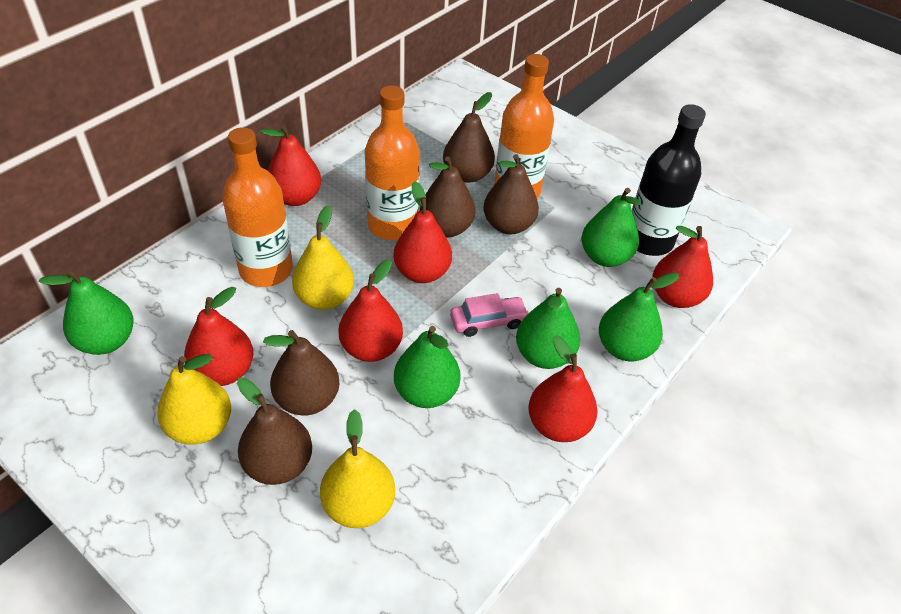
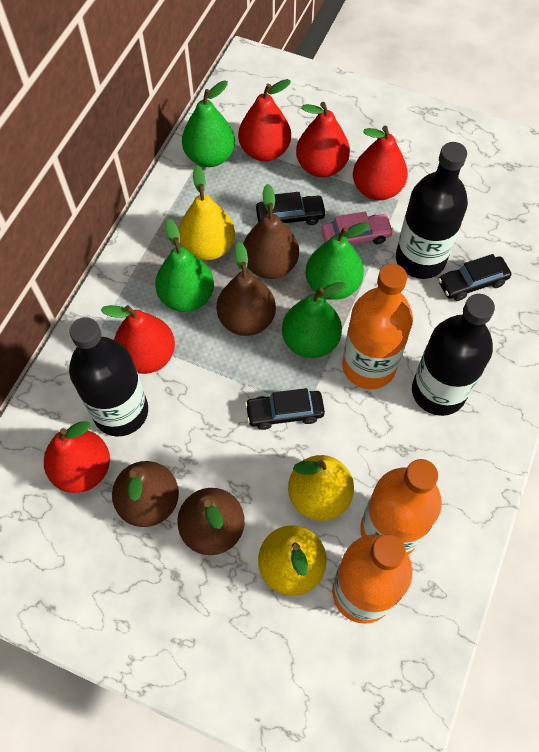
black bottle: 1 -> 3
black car: 0 -> 3
brown pear: 5 -> 4
green pear: 5 -> 4
red pear: 6 -> 5

